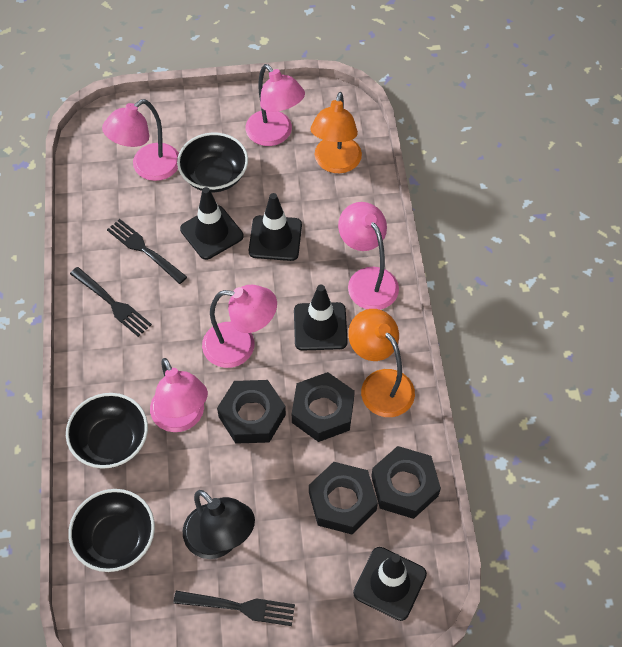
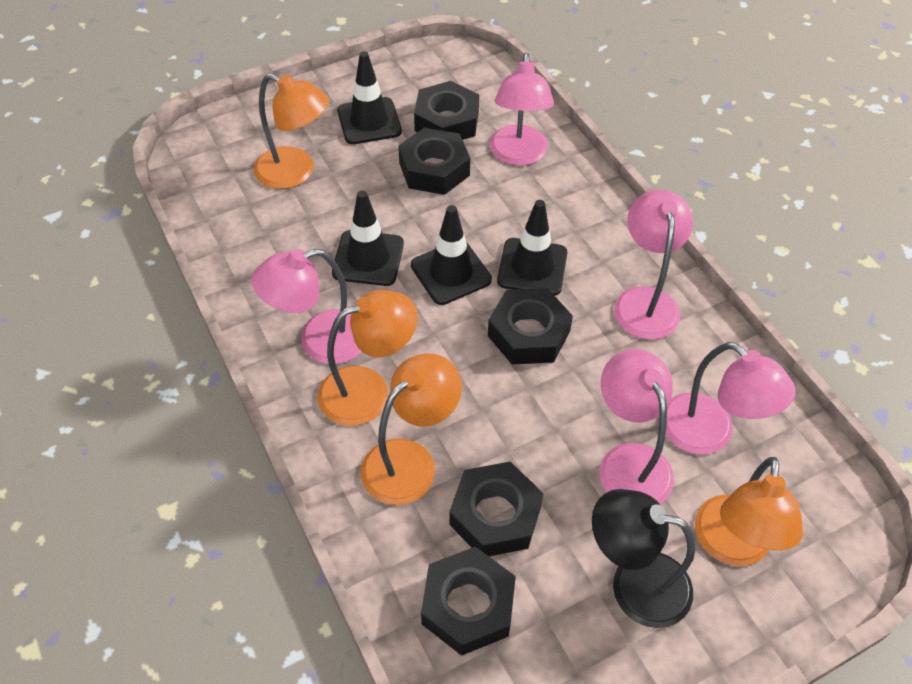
black bowl: 3 -> 0
black fork: 3 -> 0
black nut: 4 -> 5
orange lamp: 2 -> 4

